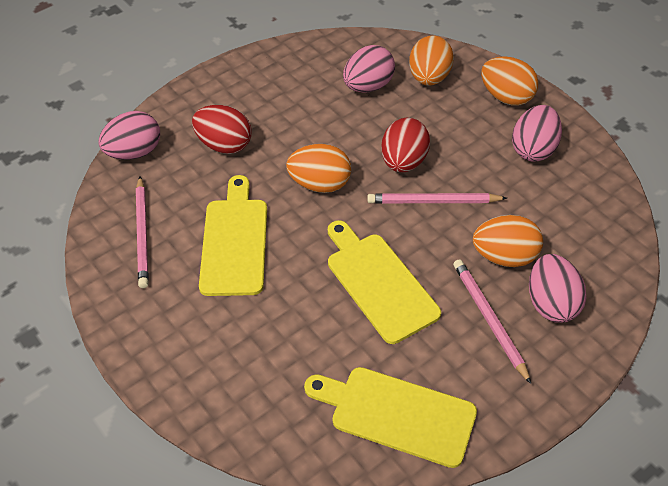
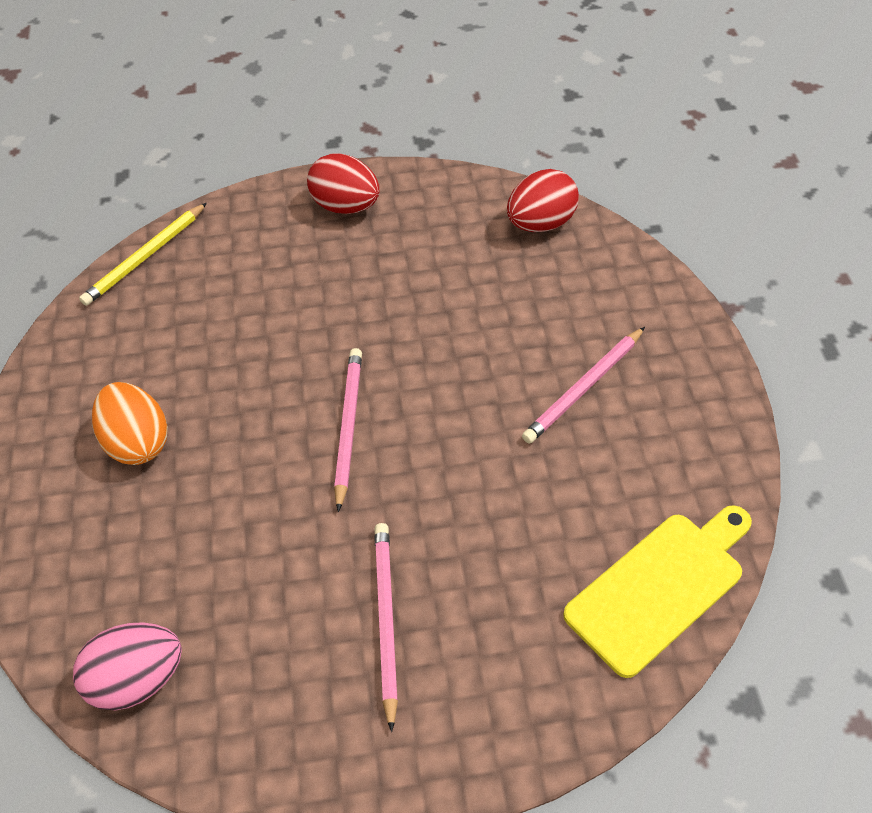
orange egg: 4 -> 1
pink egg: 4 -> 1
yellow cutting board: 3 -> 1
yellow pencil: 0 -> 1

